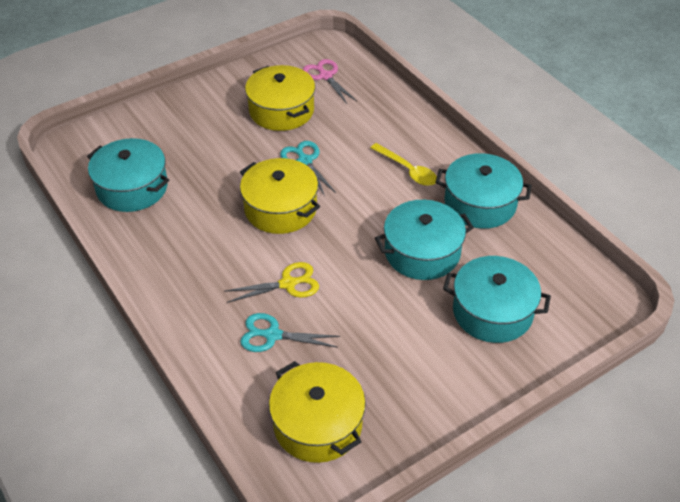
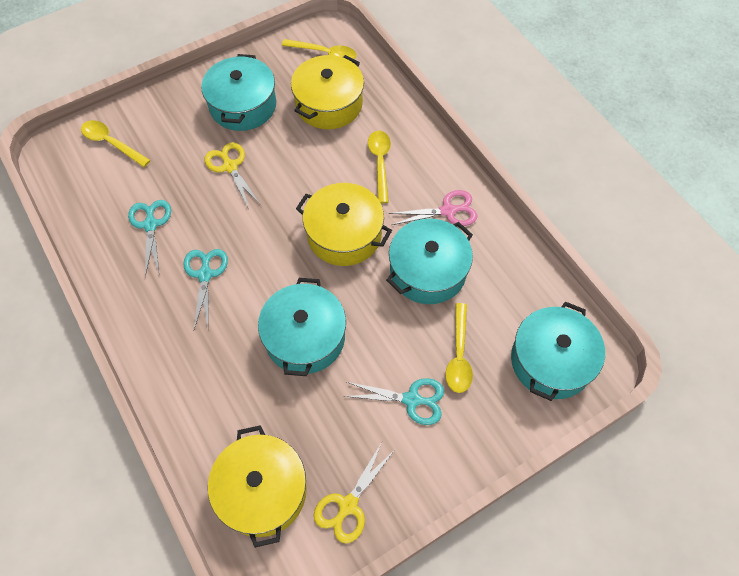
turquoise scissors: 2 -> 3
yellow scissors: 1 -> 2
yellow spoon: 1 -> 4

